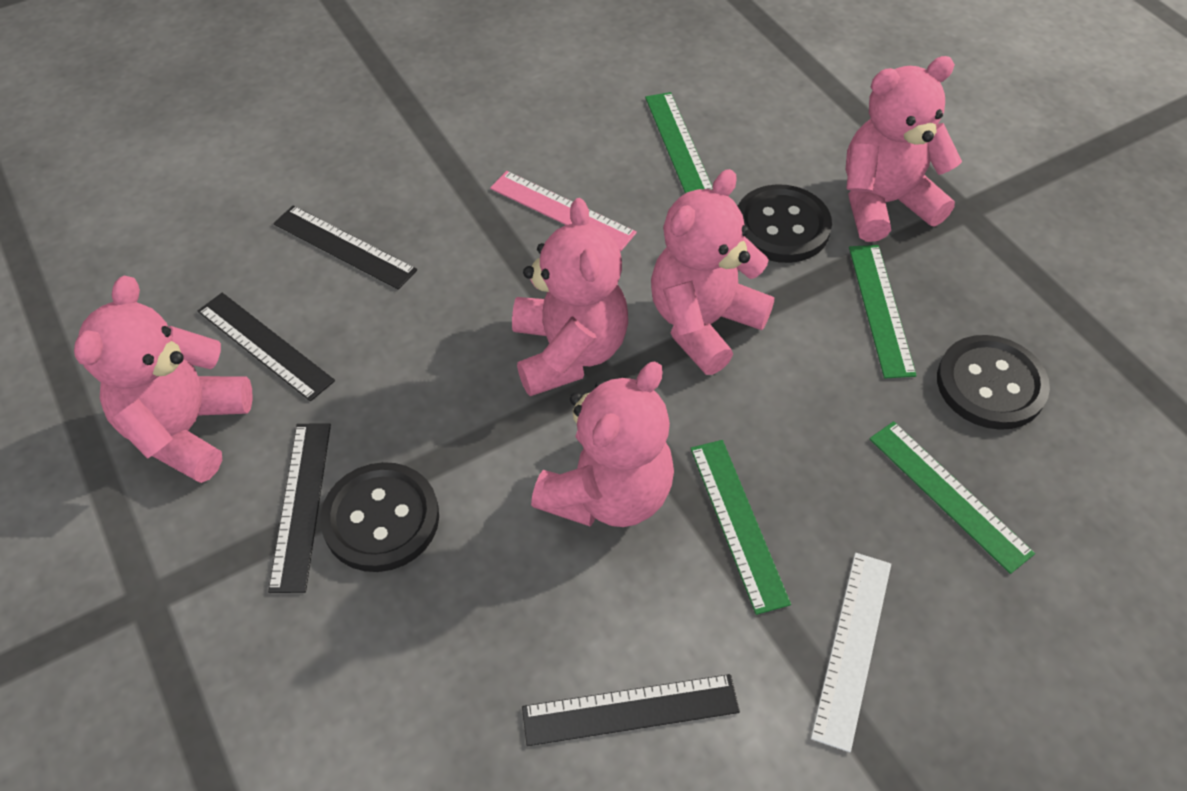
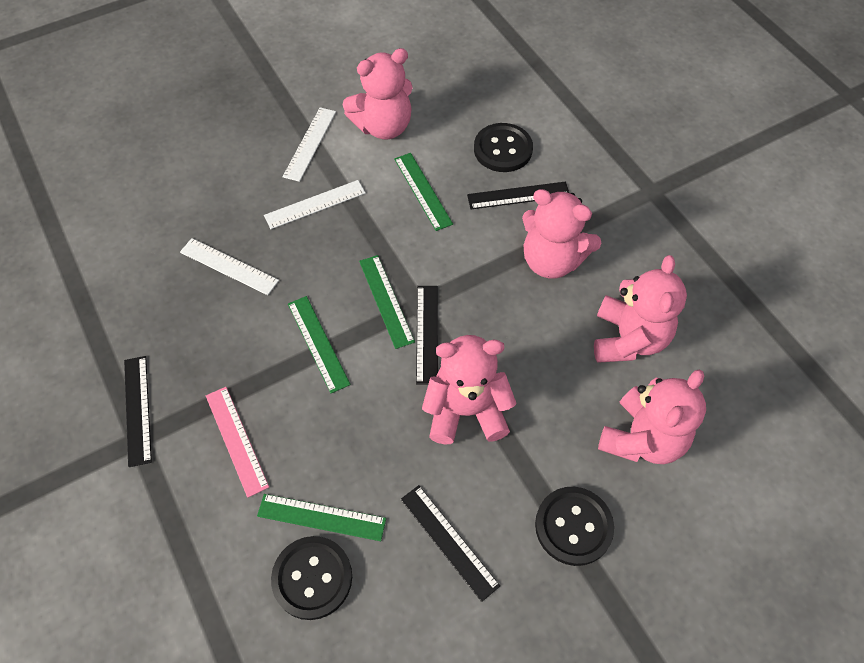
white ruler: 1 -> 3

